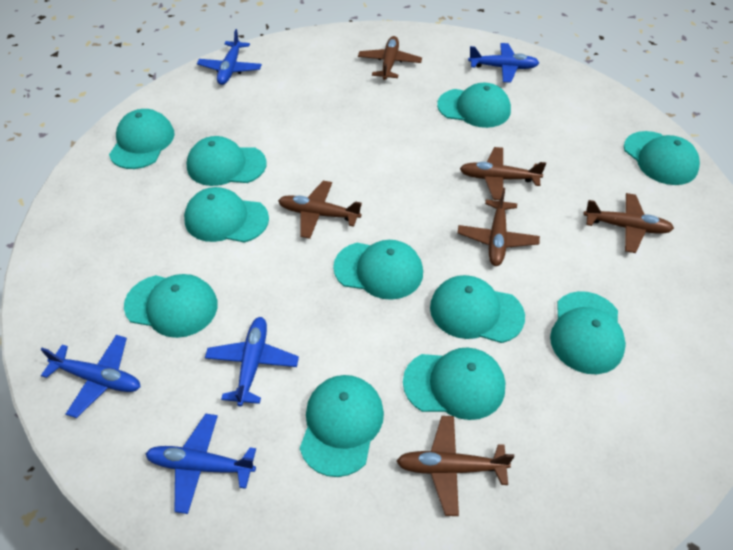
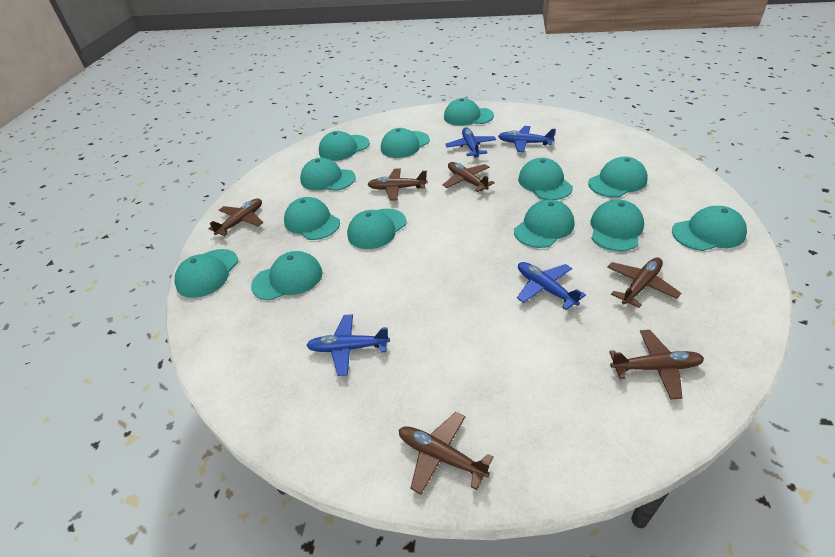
blue plane: 5 -> 4
turquoise cap: 11 -> 13

